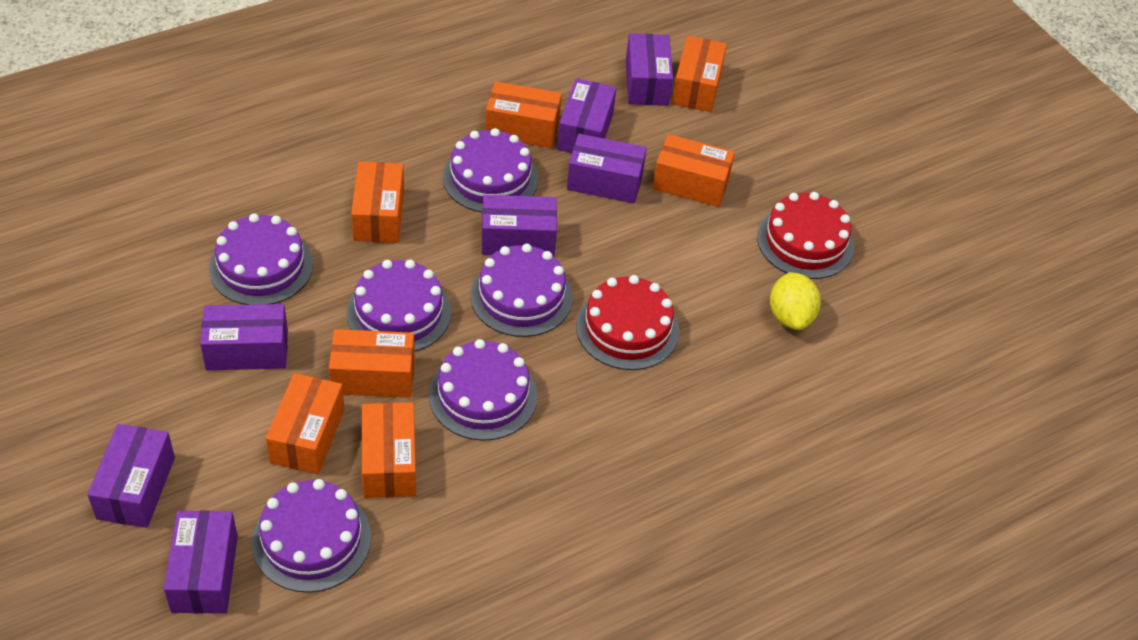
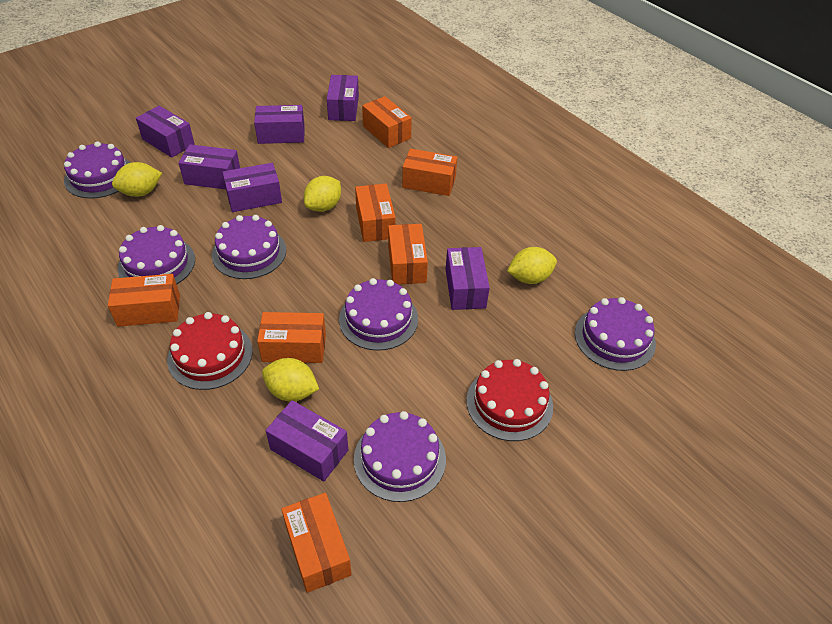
yellow lemon: 1 -> 4

